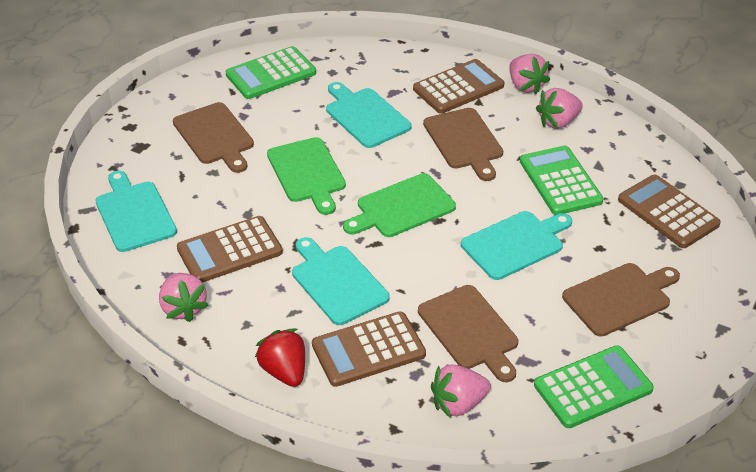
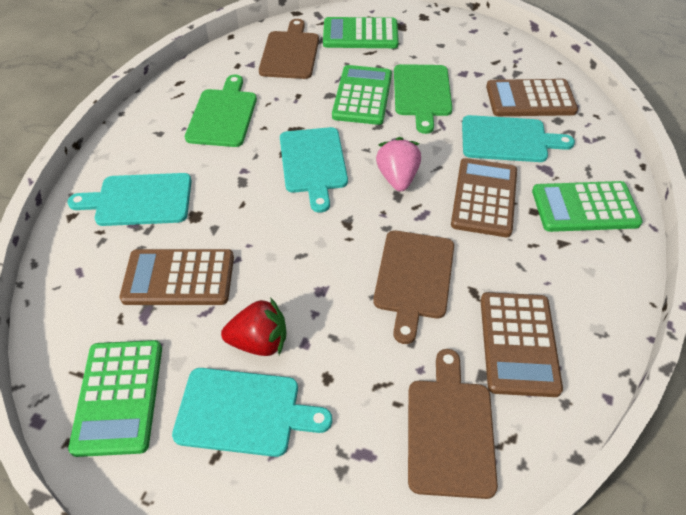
brown cutting board: 4 -> 3
green calculator: 3 -> 4
pink strawberry: 4 -> 1

